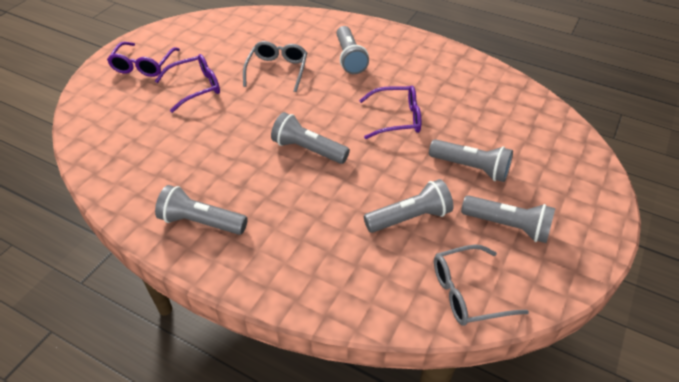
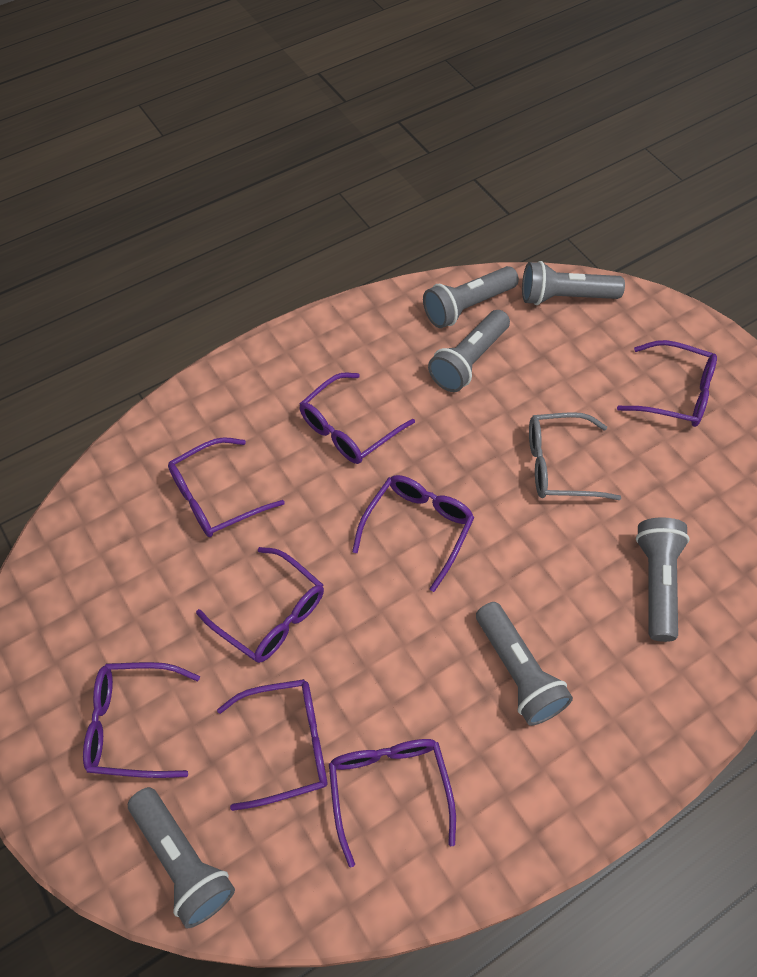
grey glasses: 2 -> 1
purple glasses: 3 -> 8

